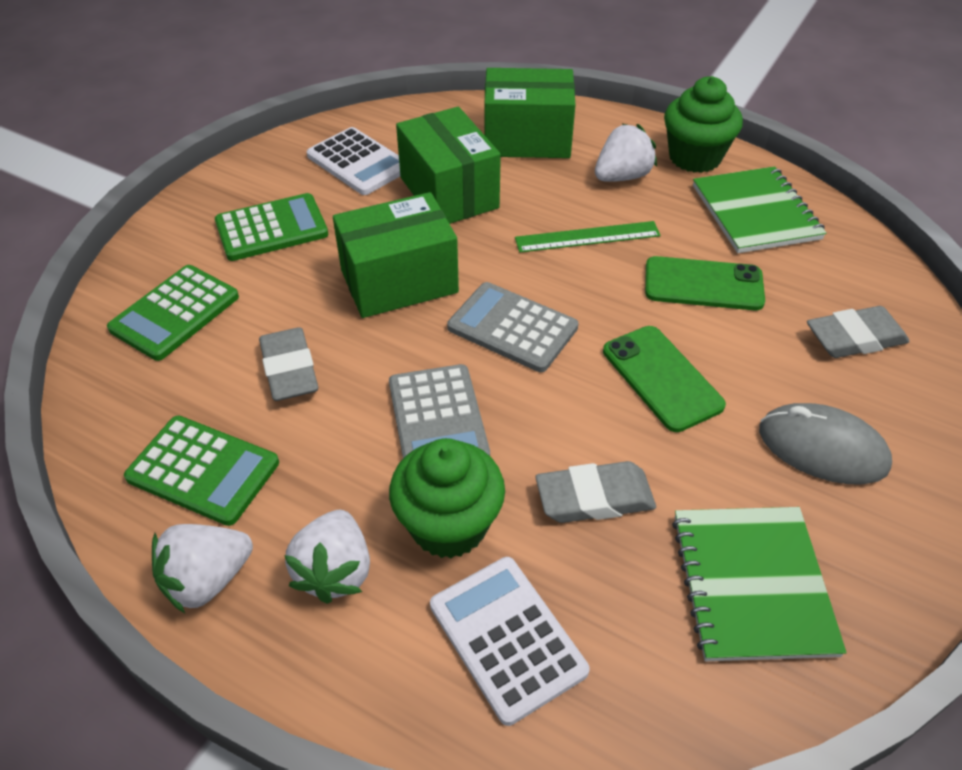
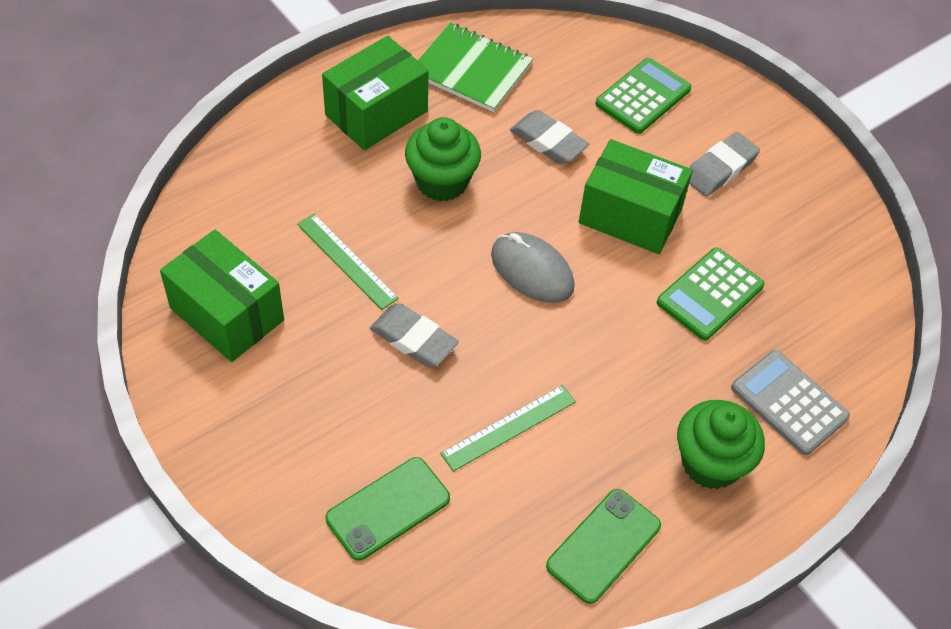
green calculator: 3 -> 2
green notebook: 2 -> 1
green ruler: 1 -> 2
grey calculator: 2 -> 1
white calculator: 2 -> 0
white strawberry: 3 -> 0

